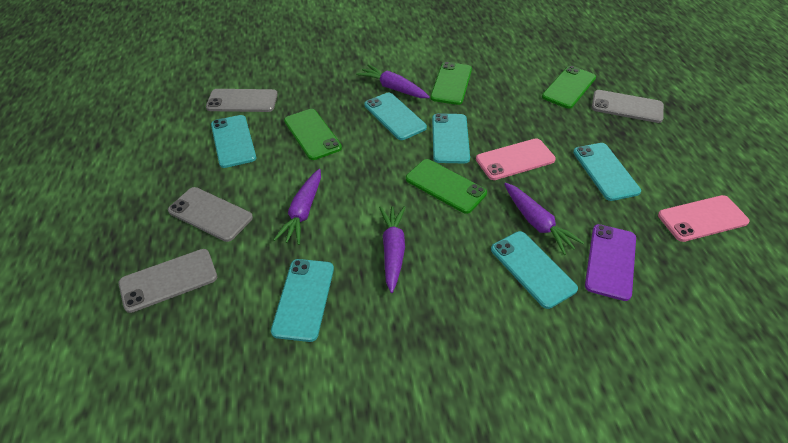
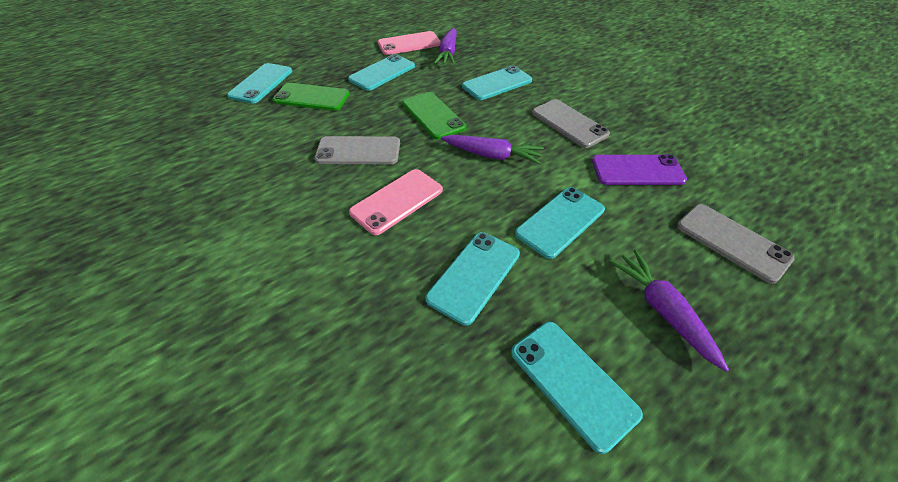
green phone: 4 -> 2
grey phone: 4 -> 3
purple carrot: 4 -> 3

